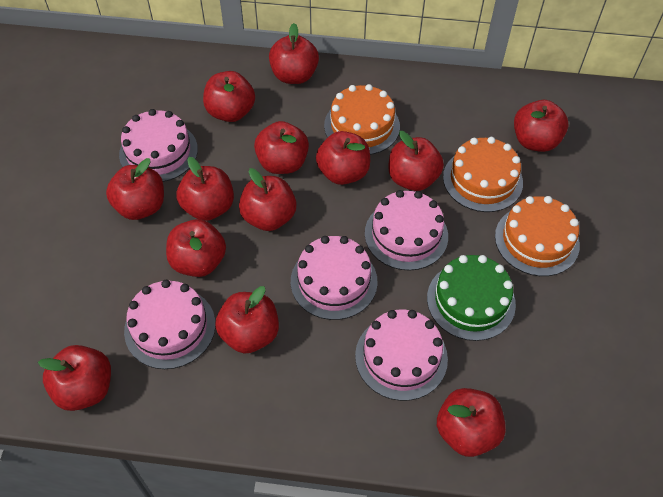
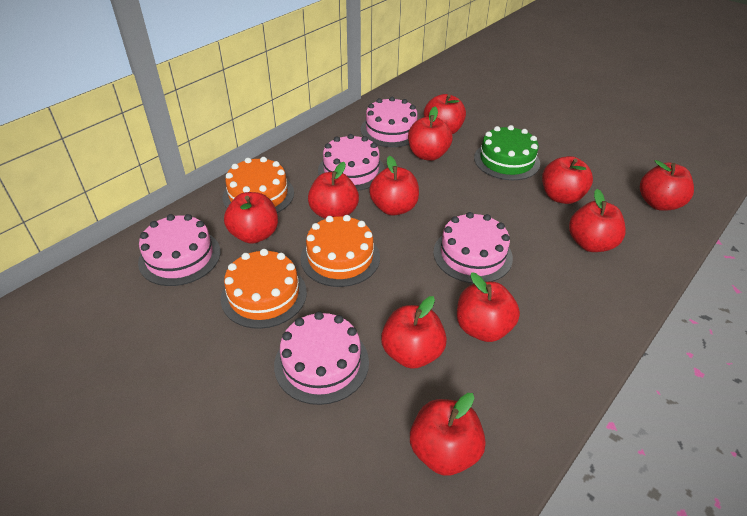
red apple: 13 -> 11

